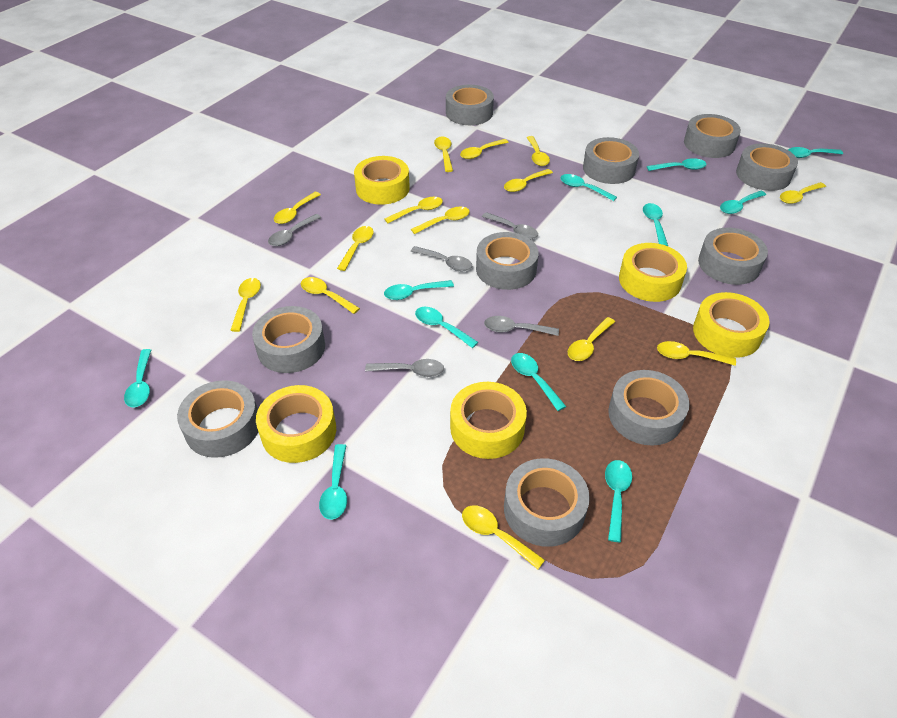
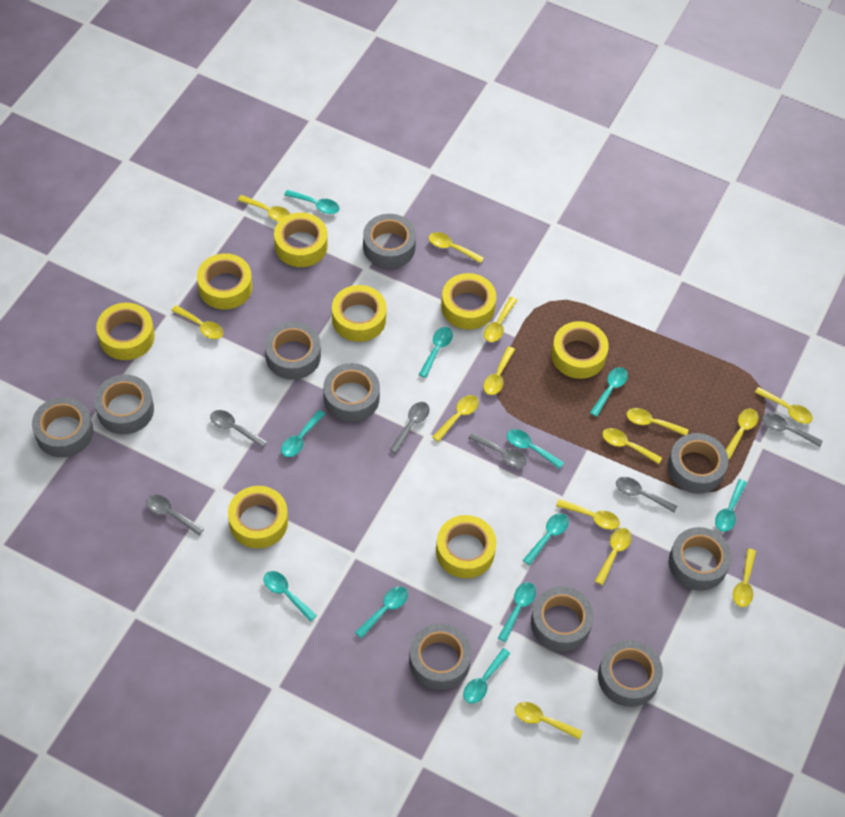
grey spoon: 5 -> 6
yellow tape: 5 -> 8

